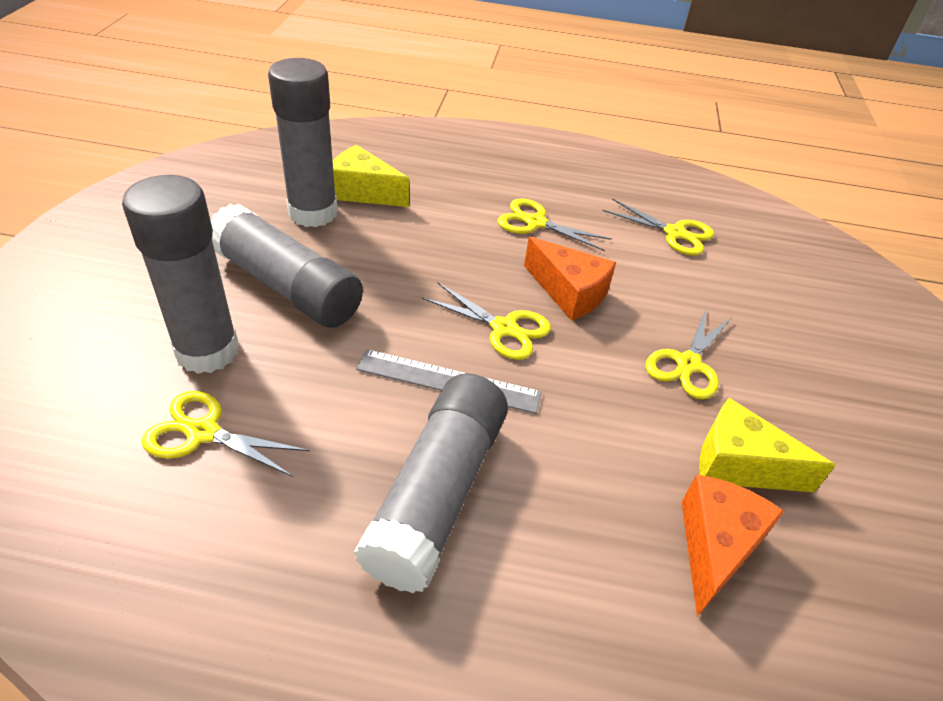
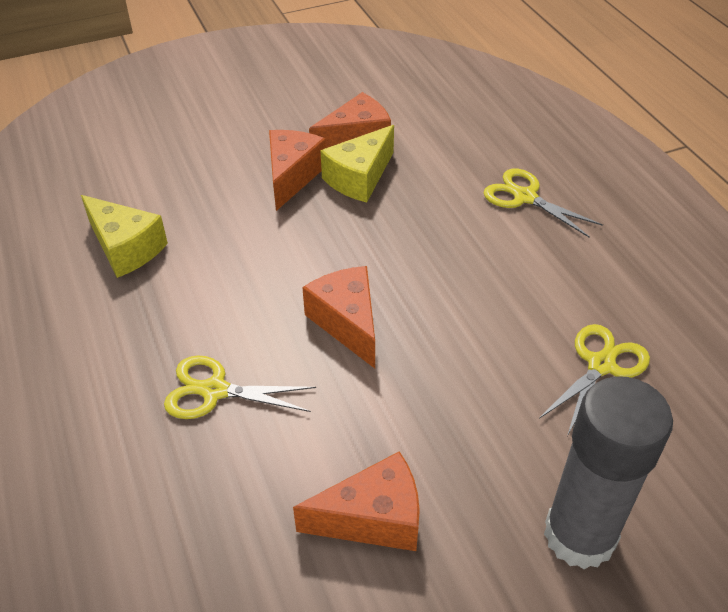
grey glue stick: 4 -> 1
grey ruler: 1 -> 0
orange cheese: 2 -> 4
yellow scissors: 5 -> 3

